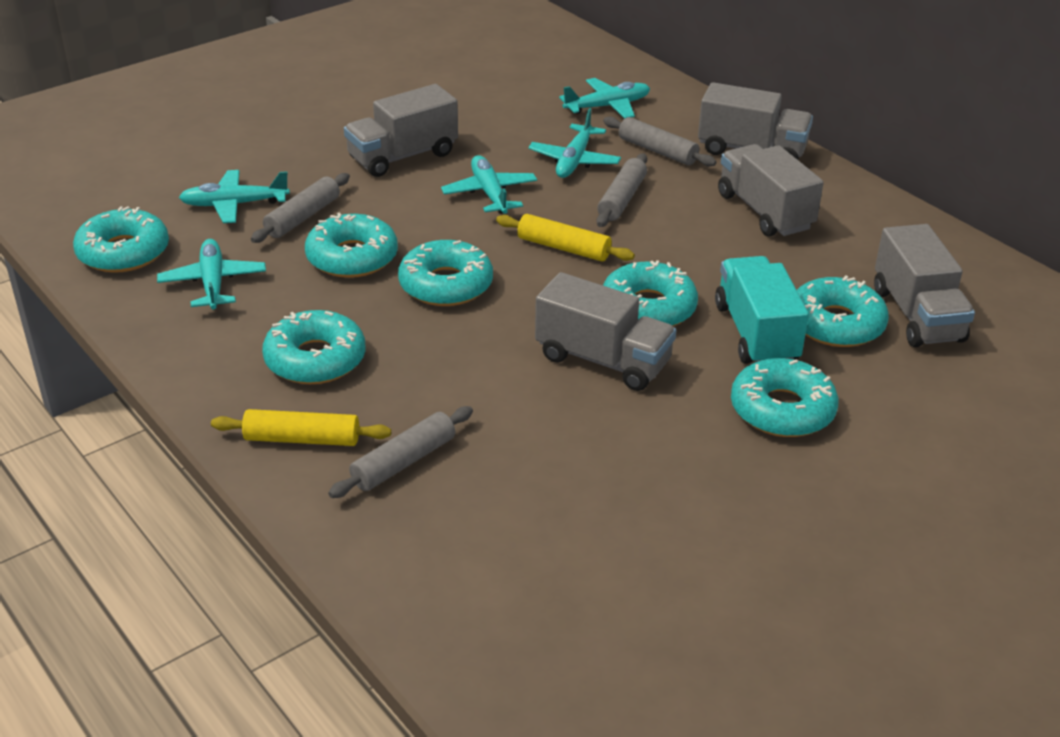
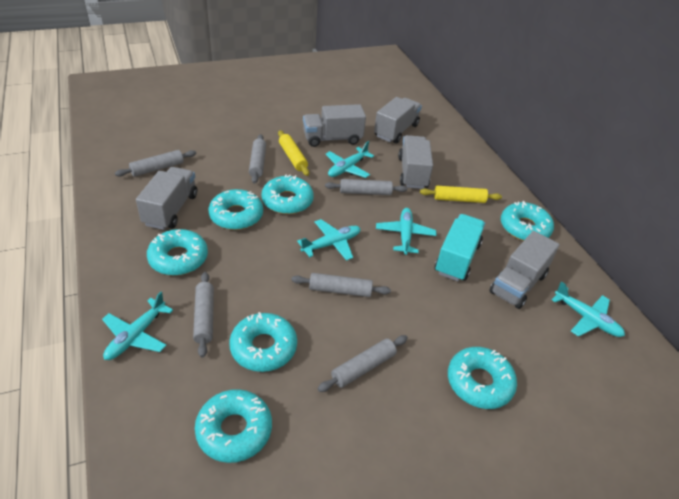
grey rolling pin: 4 -> 6

